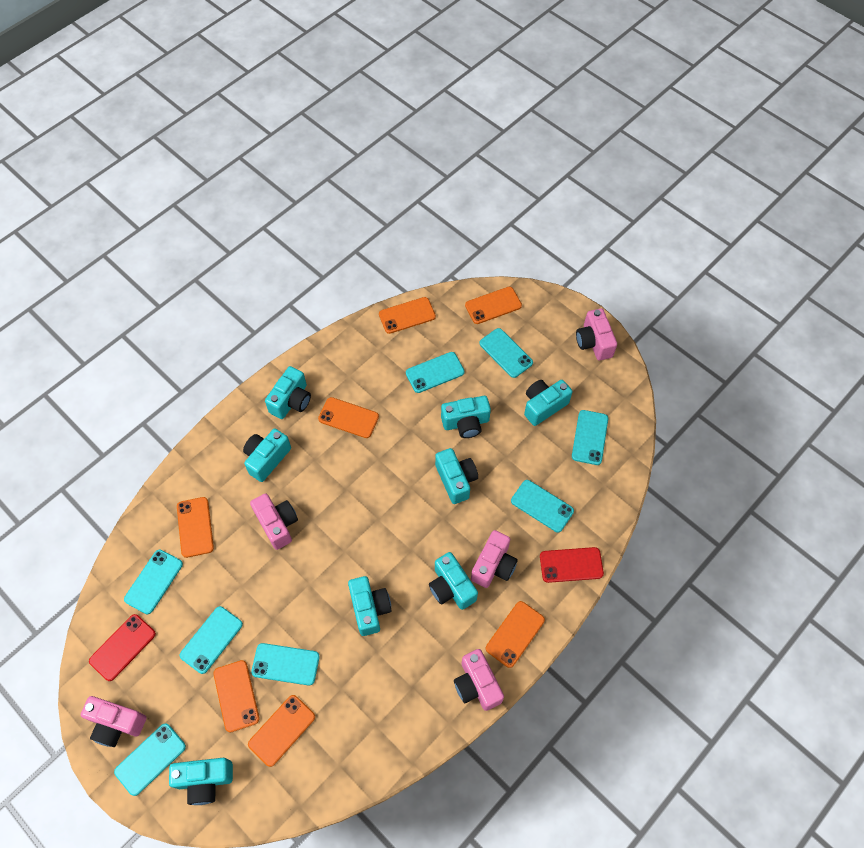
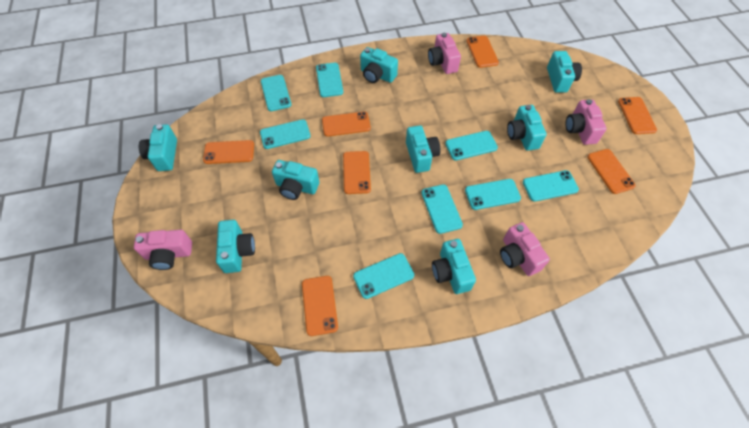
pink camera: 5 -> 4
red phone: 2 -> 0

